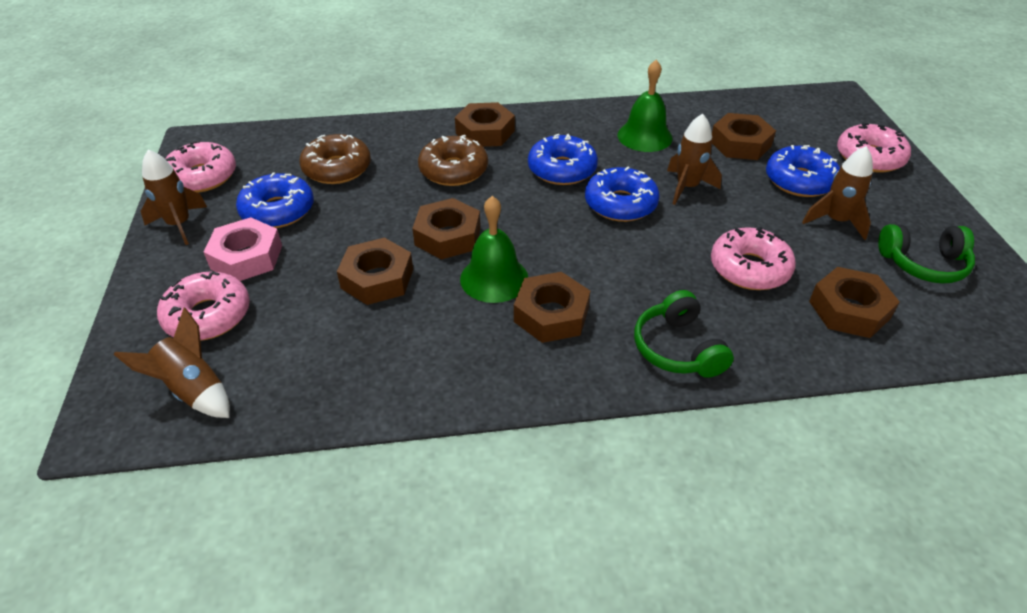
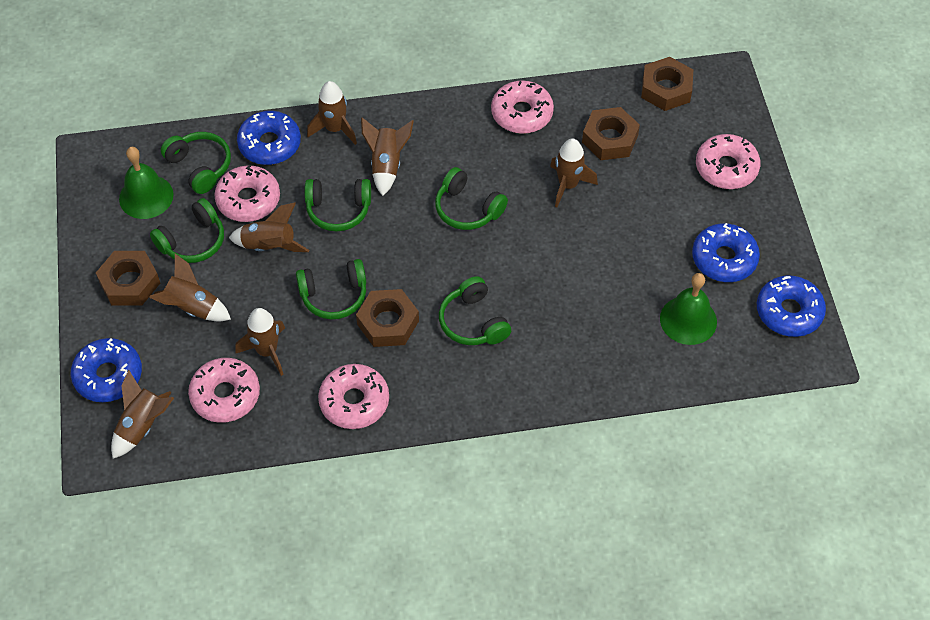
brown donut: 2 -> 0
brown nut: 6 -> 4
brown rocket: 4 -> 7
green headphones: 2 -> 6
pink donut: 4 -> 5
pink nut: 1 -> 0

